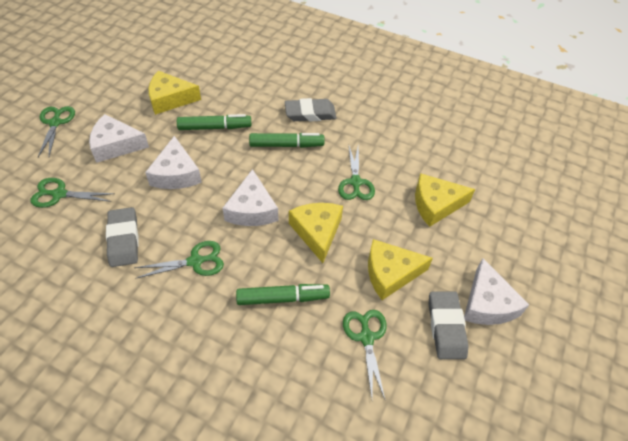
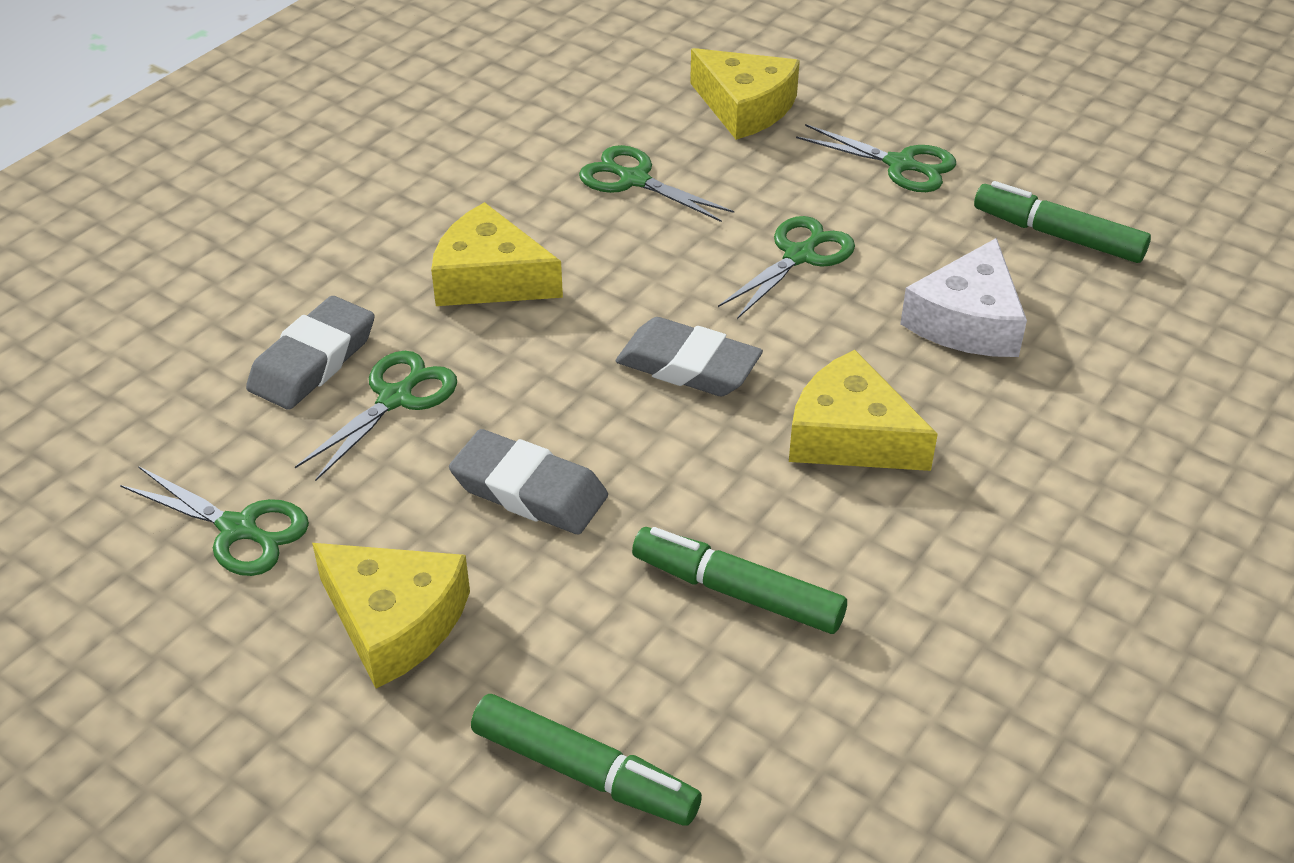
white cheese: 4 -> 1

